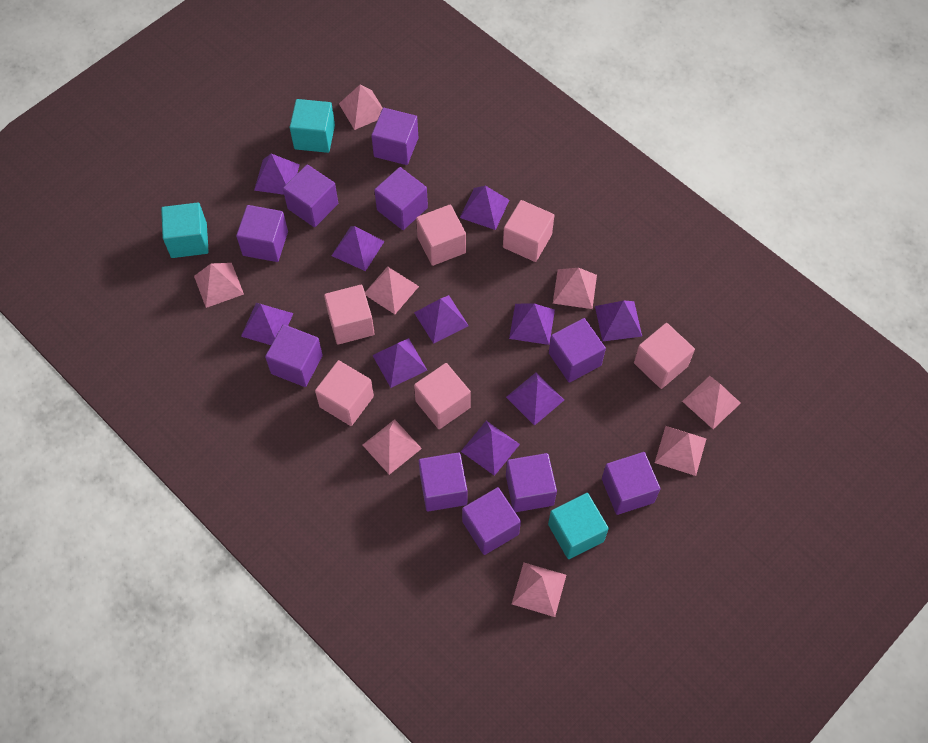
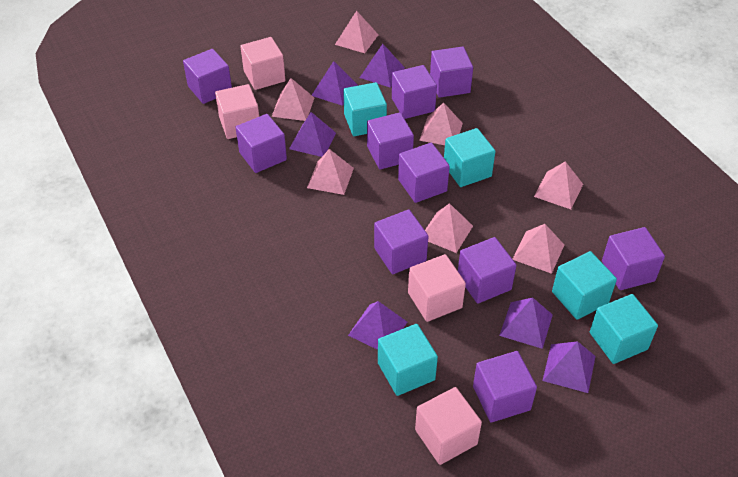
pink cube: 6 -> 4
pink pyramid: 8 -> 7
purple pyramid: 10 -> 6
turquoise cube: 3 -> 5

